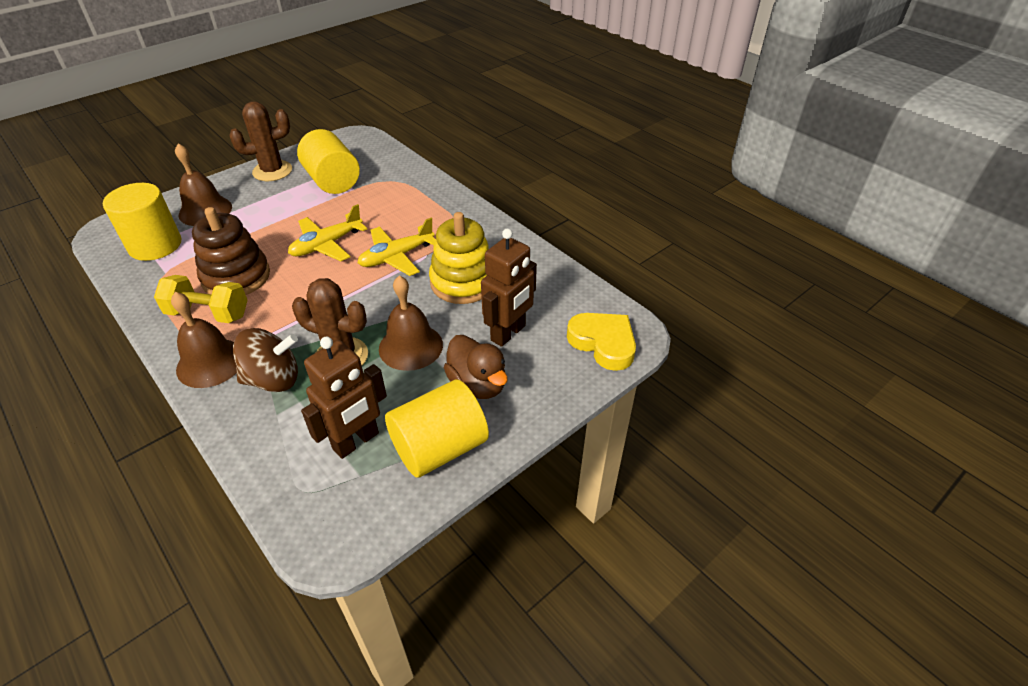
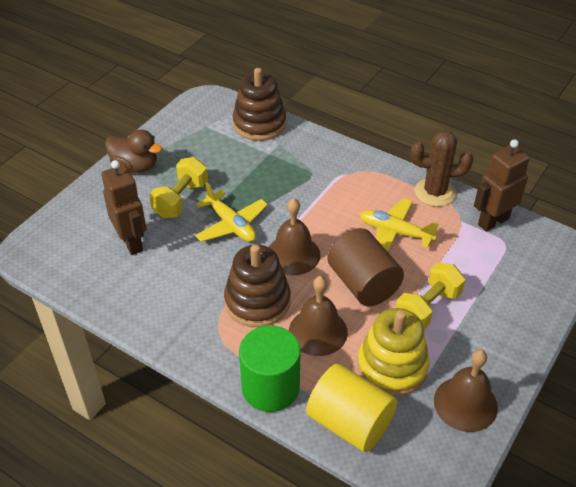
brown cactus: 2 -> 1
brown cylinder: 0 -> 1
brown spinning top: 1 -> 0
brown stacking toy: 1 -> 2
green cylinder: 0 -> 1
yellow cylinder: 3 -> 1
yellow dumbbell: 1 -> 2
yellow heart: 1 -> 0

